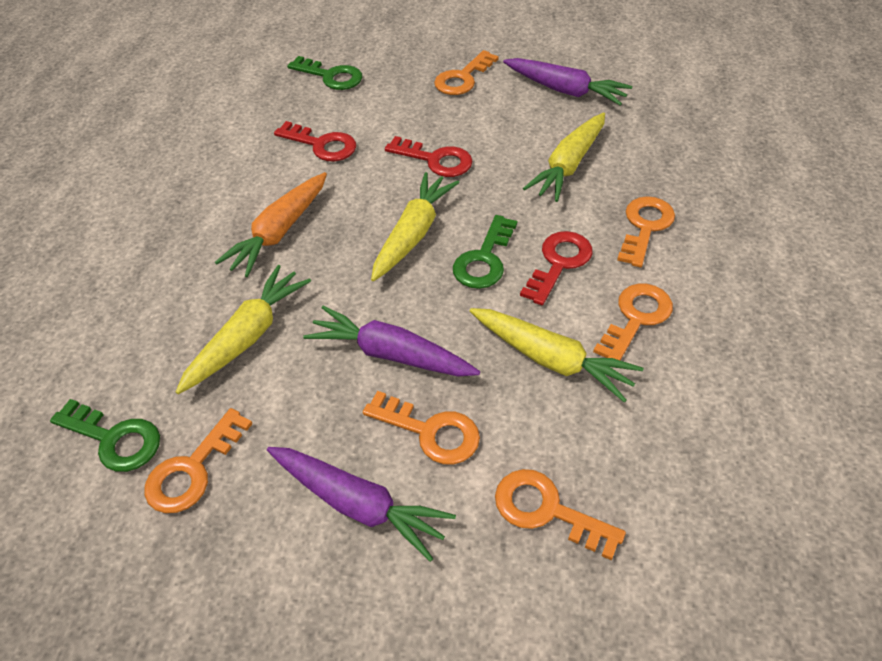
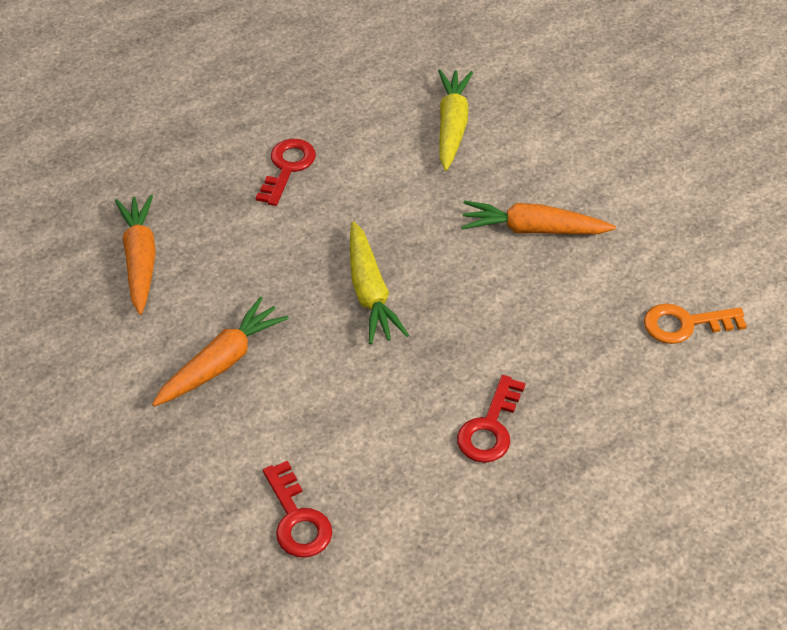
green key: 3 -> 0
orange carrot: 1 -> 3
orange key: 6 -> 1
purple carrot: 3 -> 0
yellow carrot: 4 -> 2

